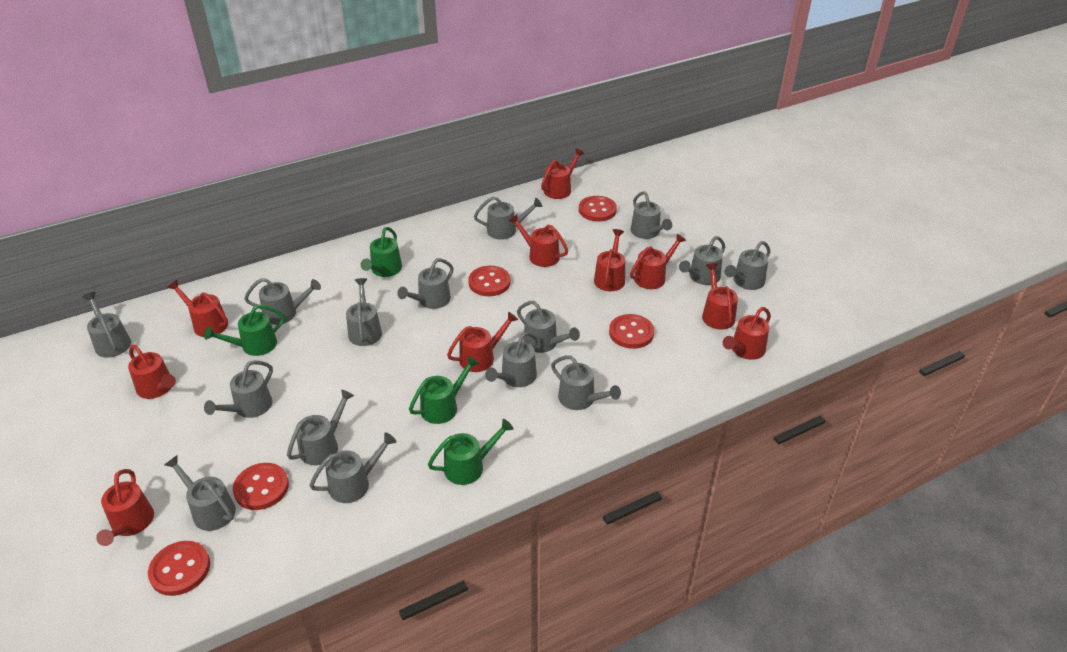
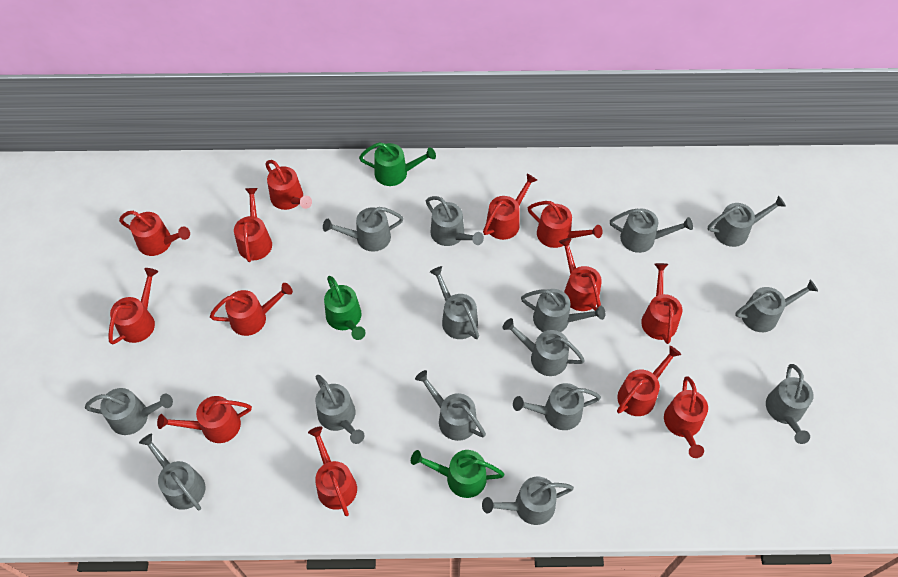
green watering can: 4 -> 3
red button: 5 -> 0
red watering can: 10 -> 13

